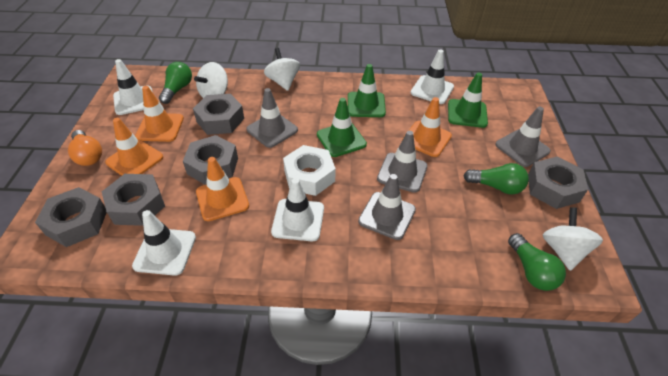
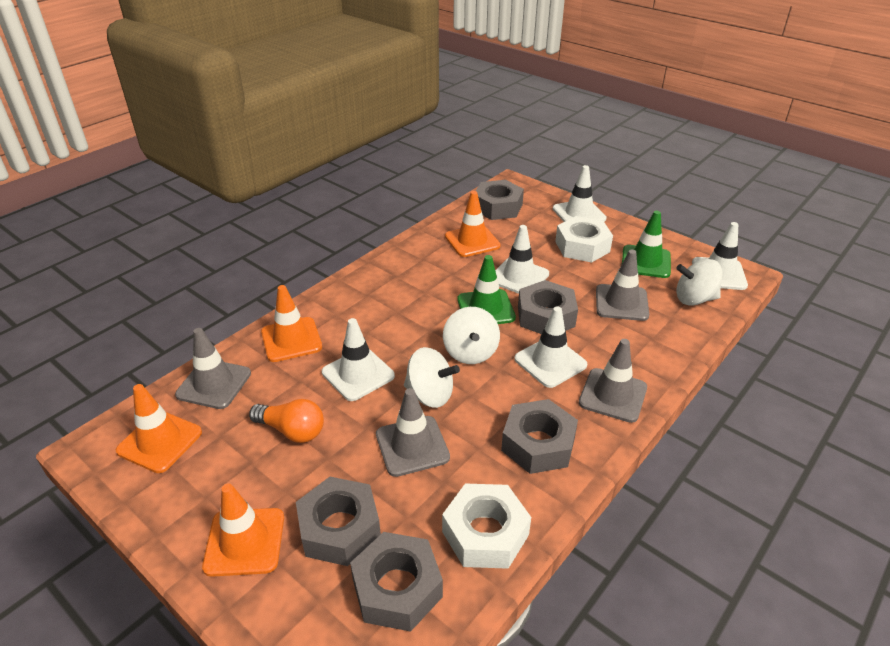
green light bulb: 3 -> 0
green traffic cone: 3 -> 2
white nut: 1 -> 2
white traffic cone: 4 -> 5

